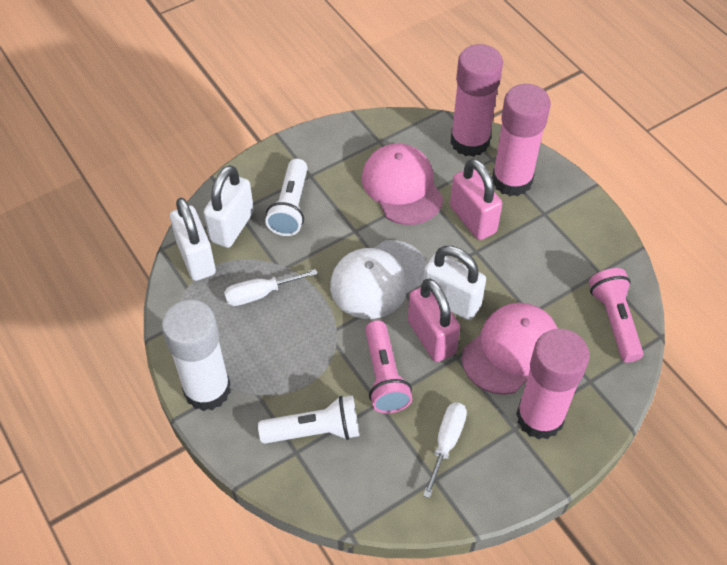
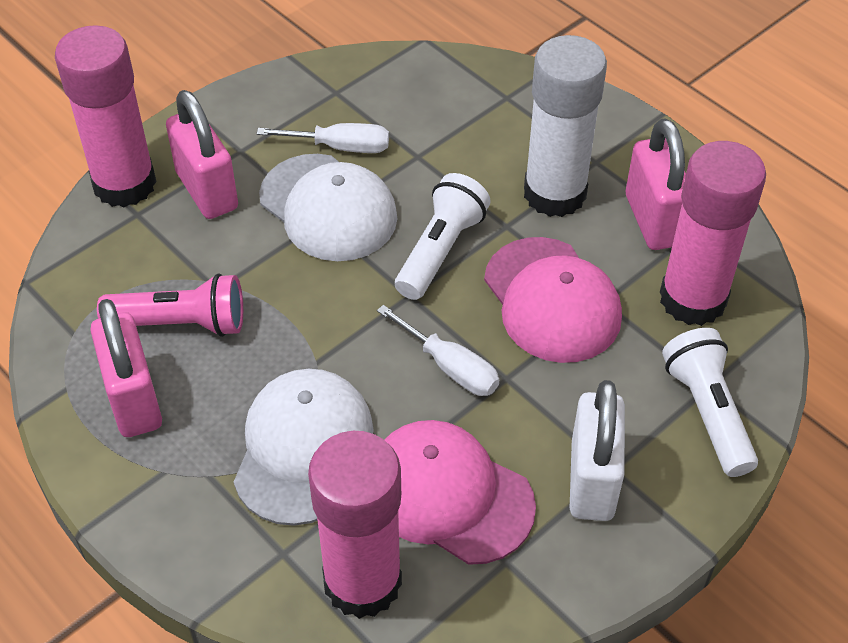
pink flashlight: 2 -> 1
pink padlock: 2 -> 3
white cap: 1 -> 2
white padlock: 3 -> 1

